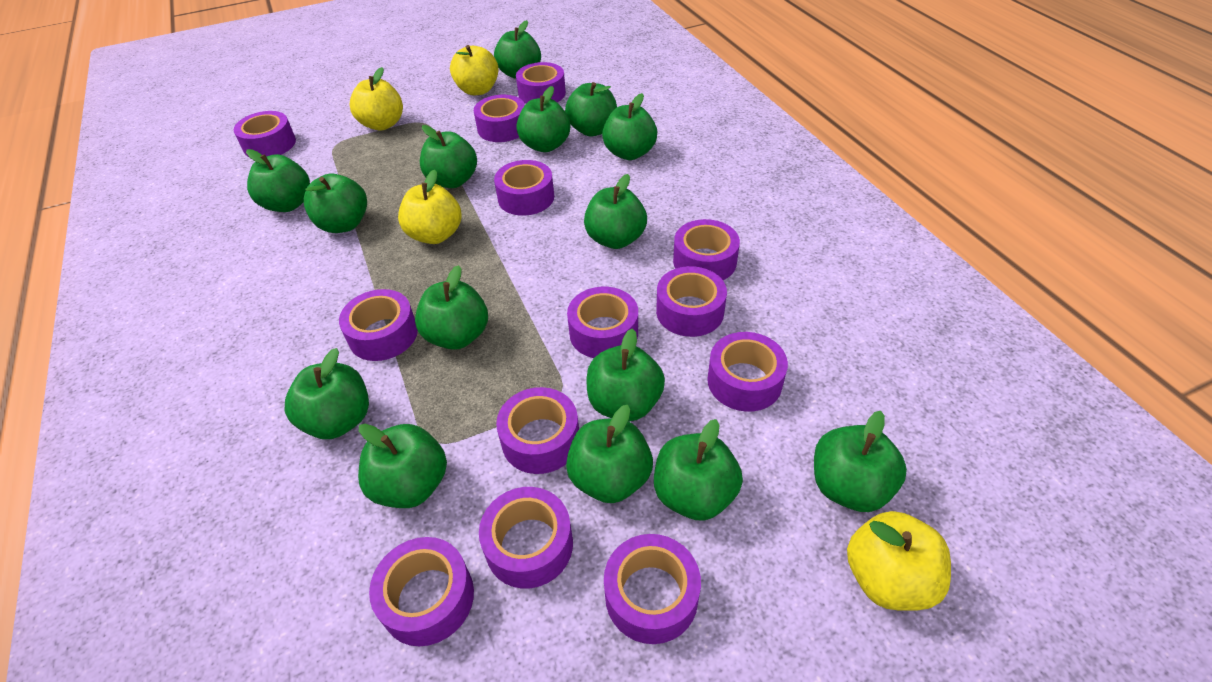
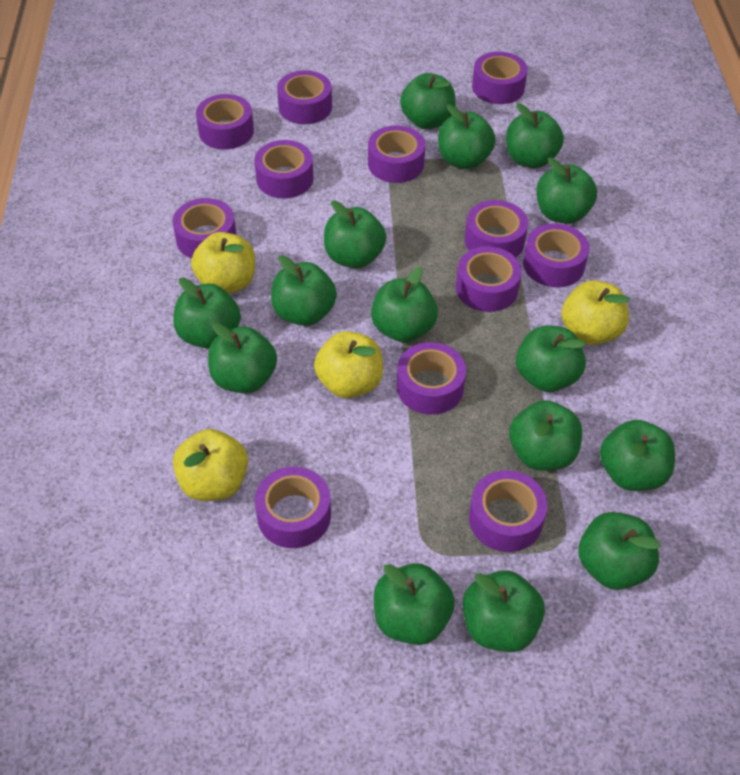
purple tape: 13 -> 12

